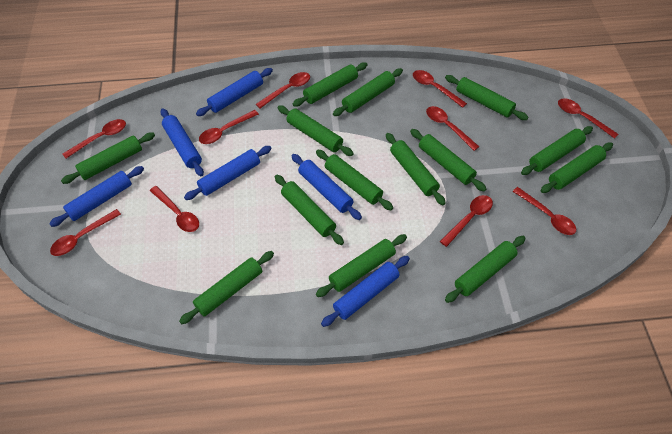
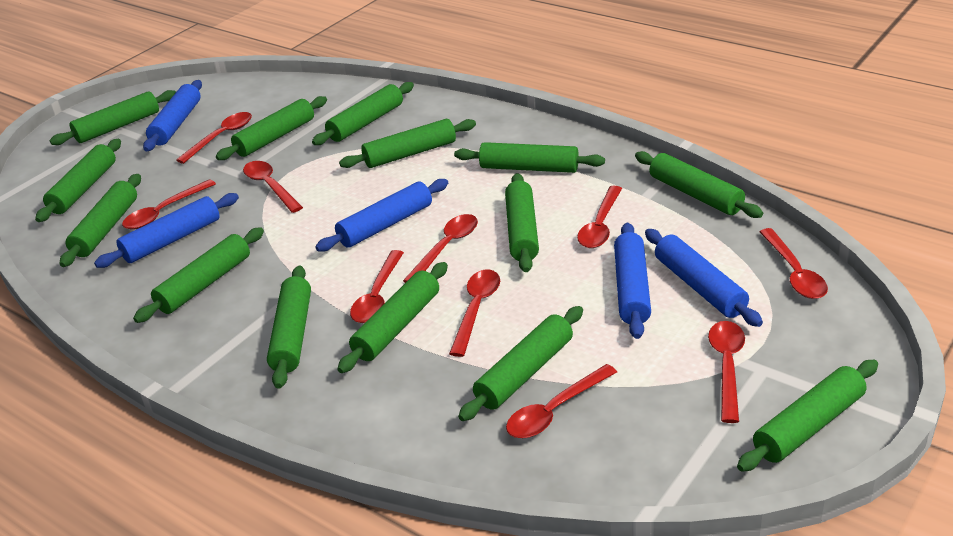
blue rolling pin: 6 -> 5

